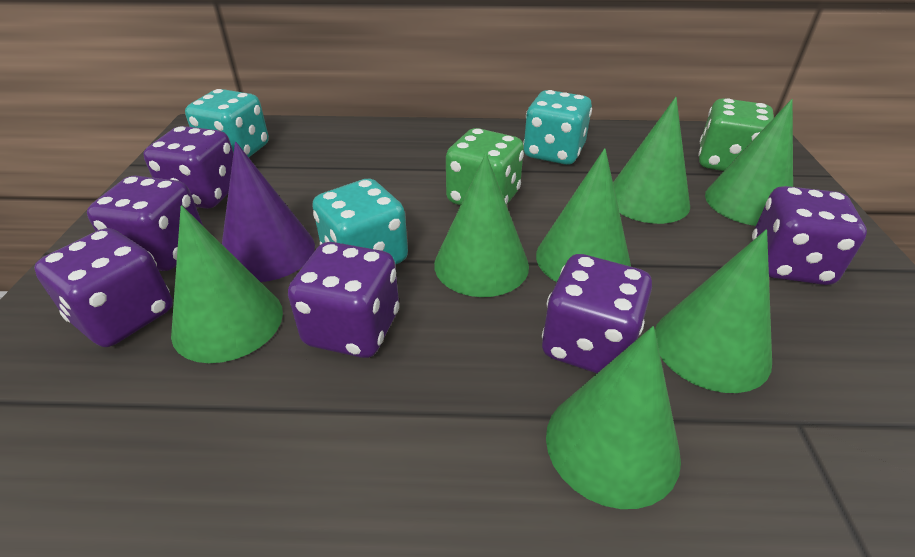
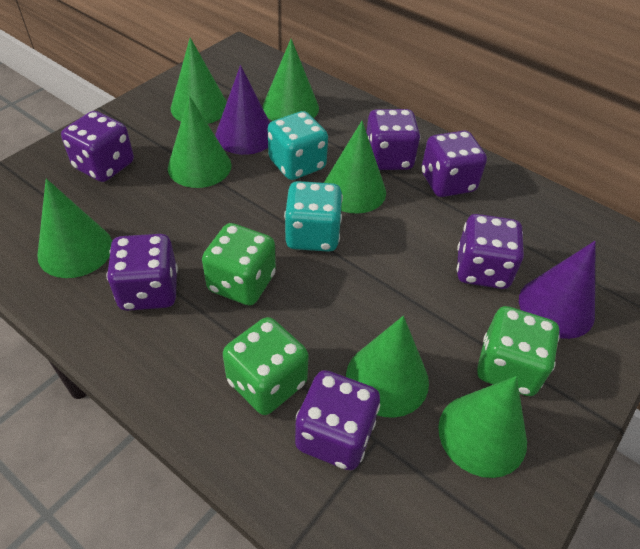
green dice: 2 -> 3
purple cone: 1 -> 2
turquoise dice: 3 -> 2

